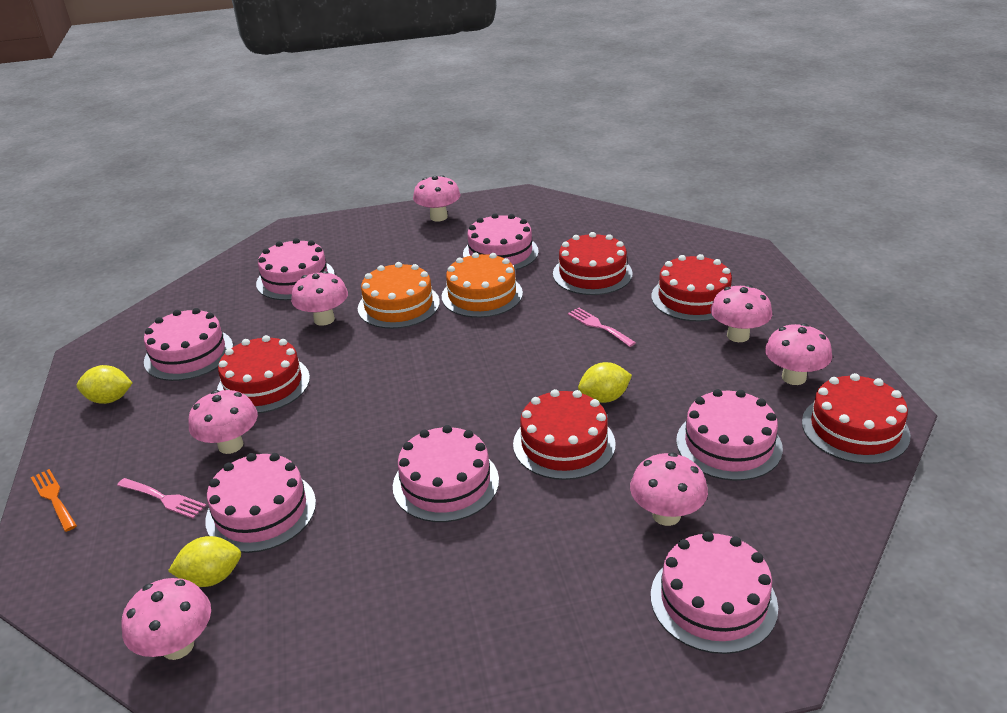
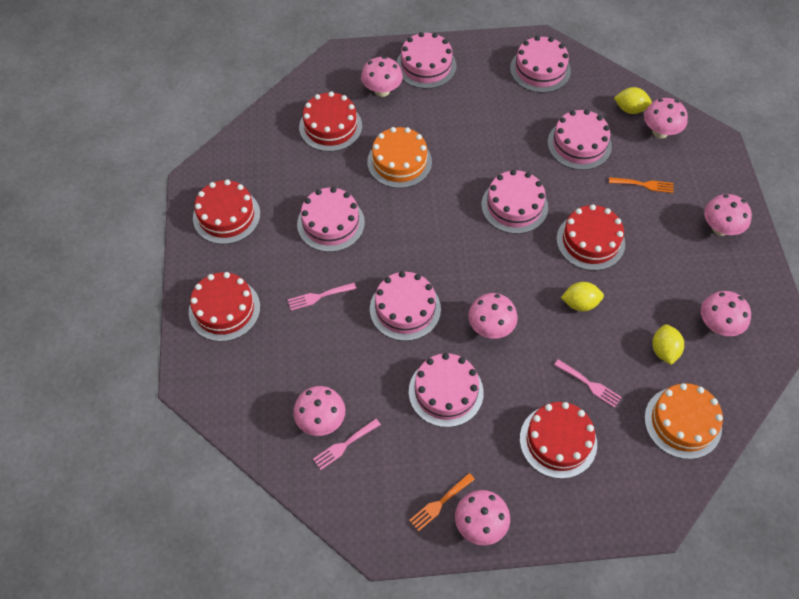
orange fork: 1 -> 2
pink fork: 2 -> 3

